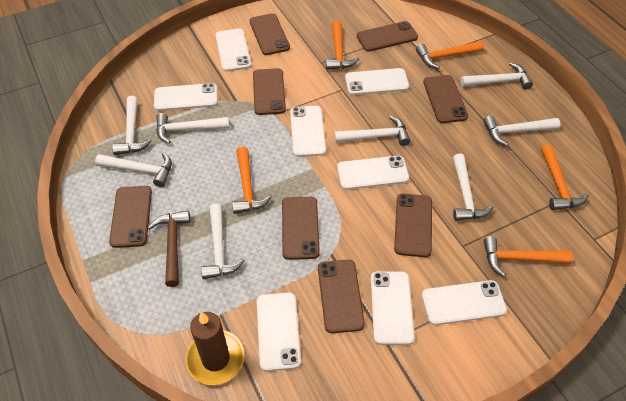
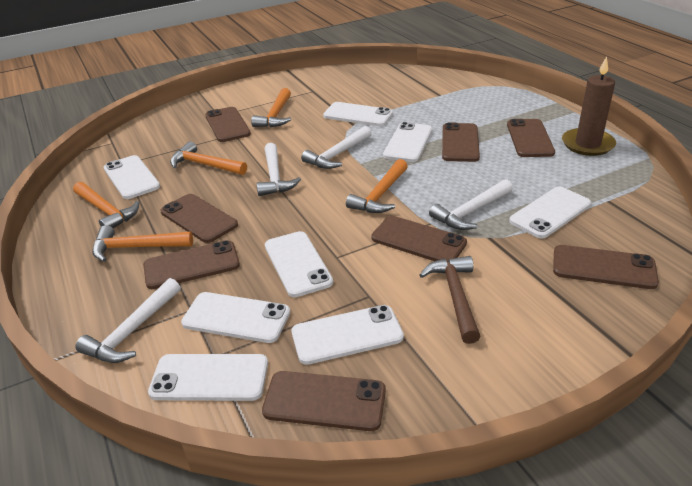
white hammer: 8 -> 4

